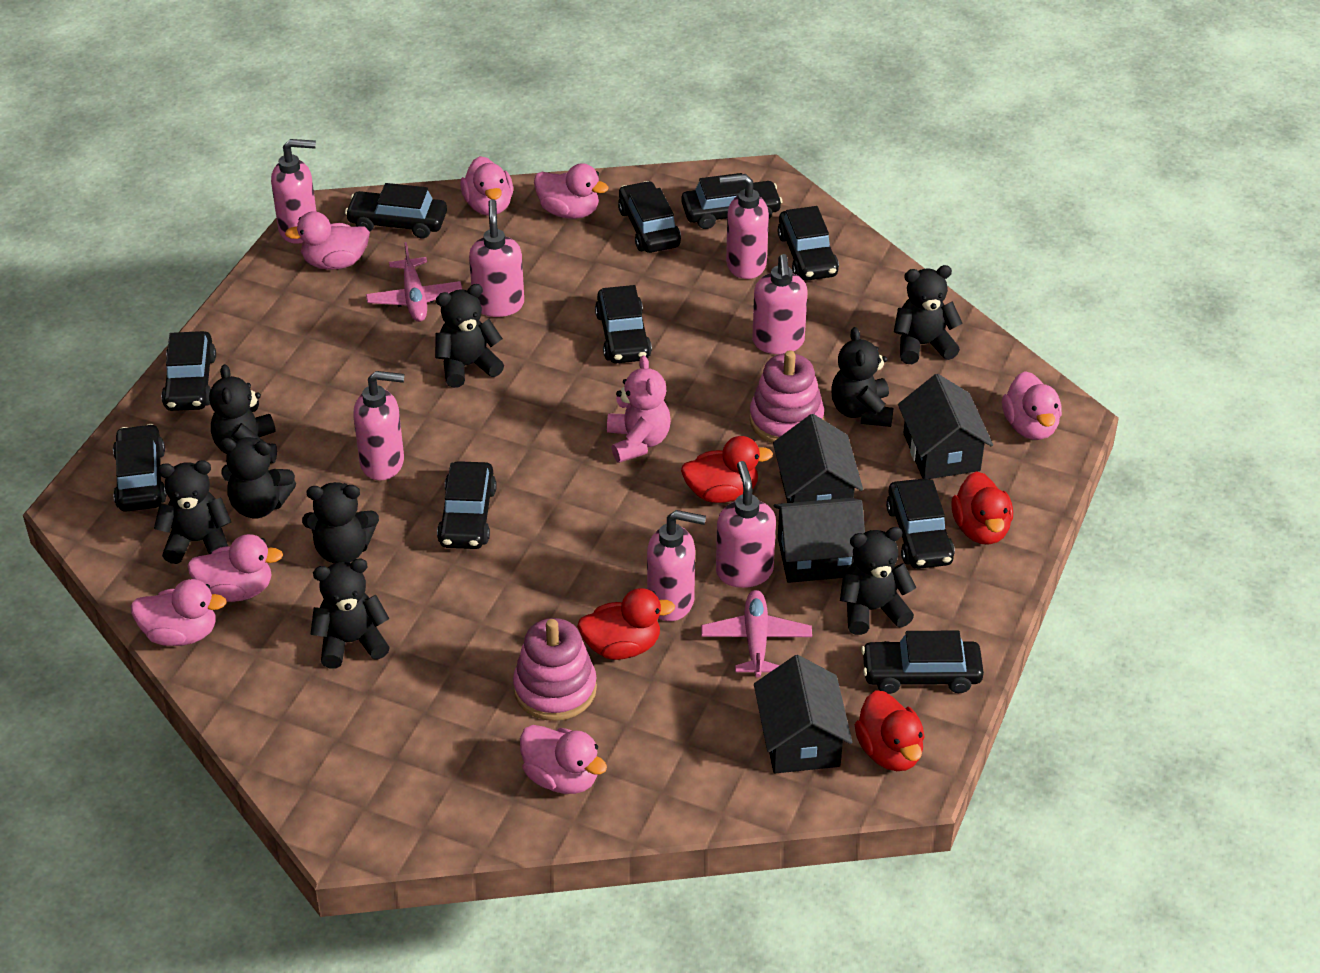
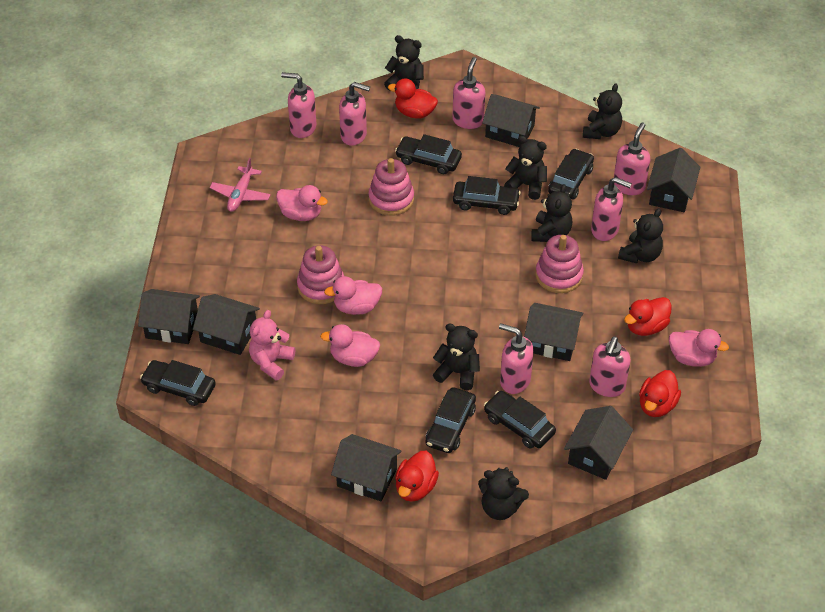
black car: 10 -> 6
black house: 4 -> 7
black teddy bear: 9 -> 7
pink duck: 7 -> 4
pink plane: 2 -> 1
pink stacking toy: 2 -> 3

